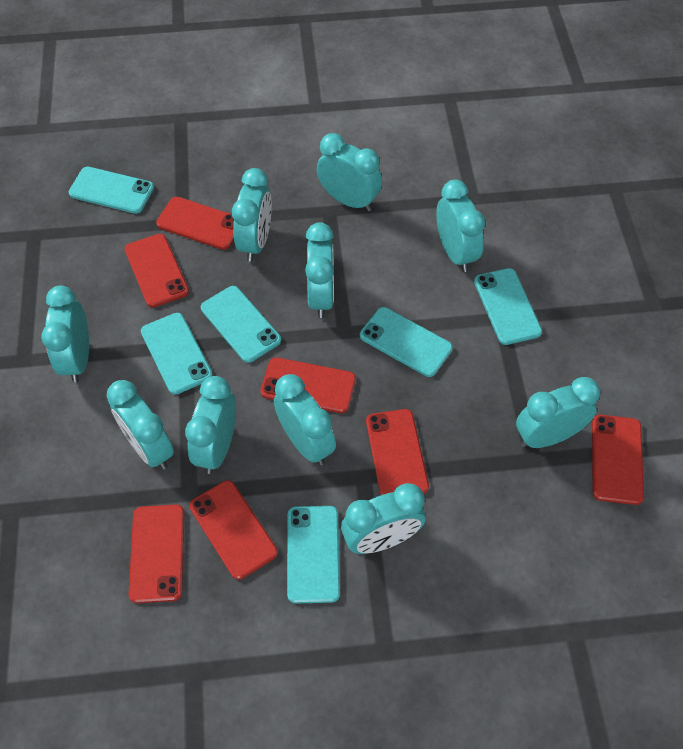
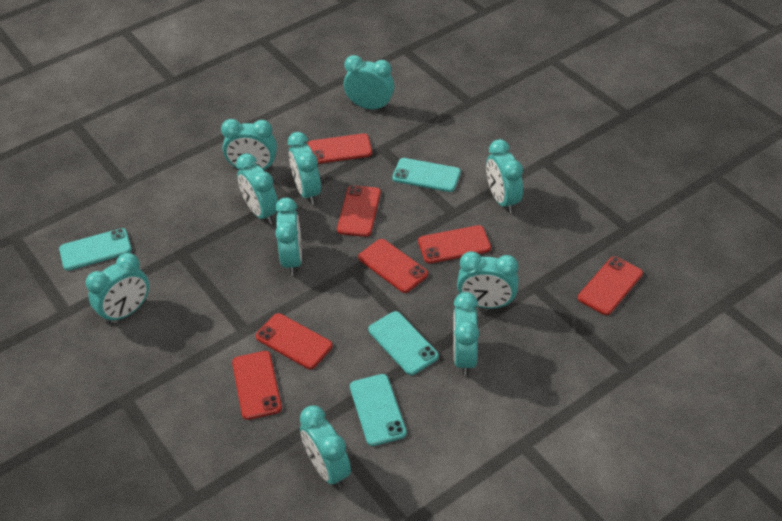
turquoise phone: 6 -> 4

